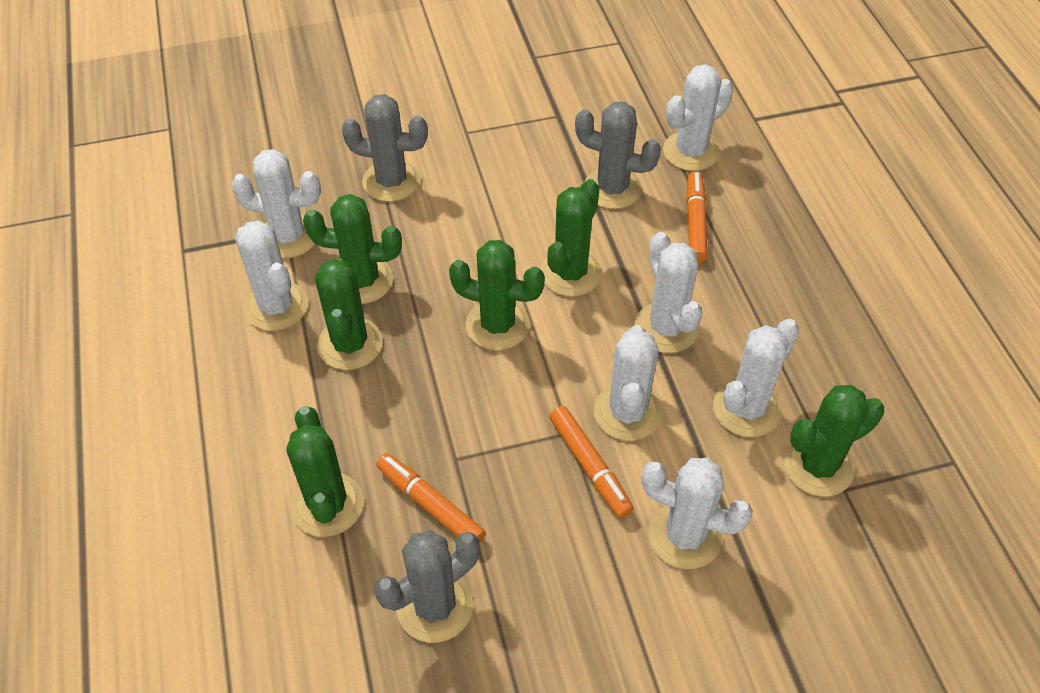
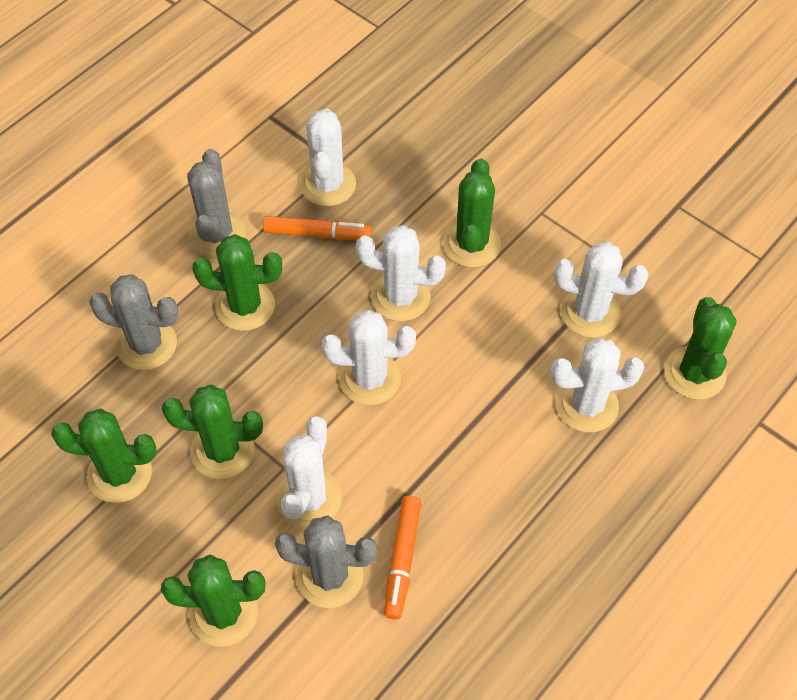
orange marker: 3 -> 2
white cactus: 7 -> 6

